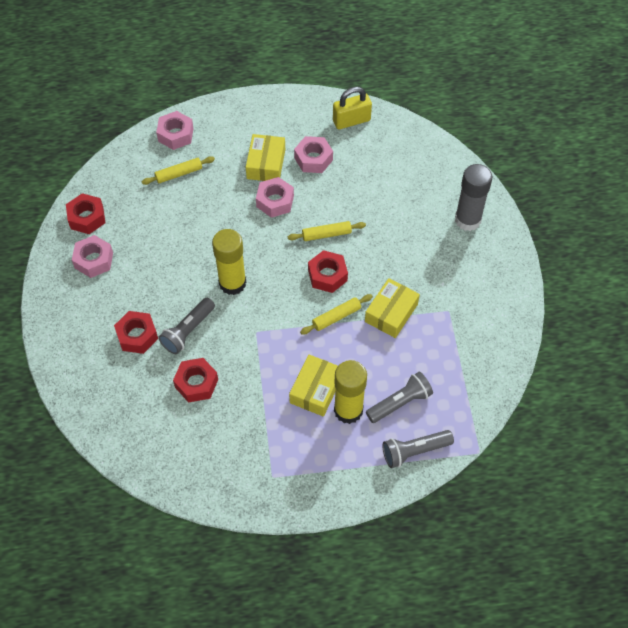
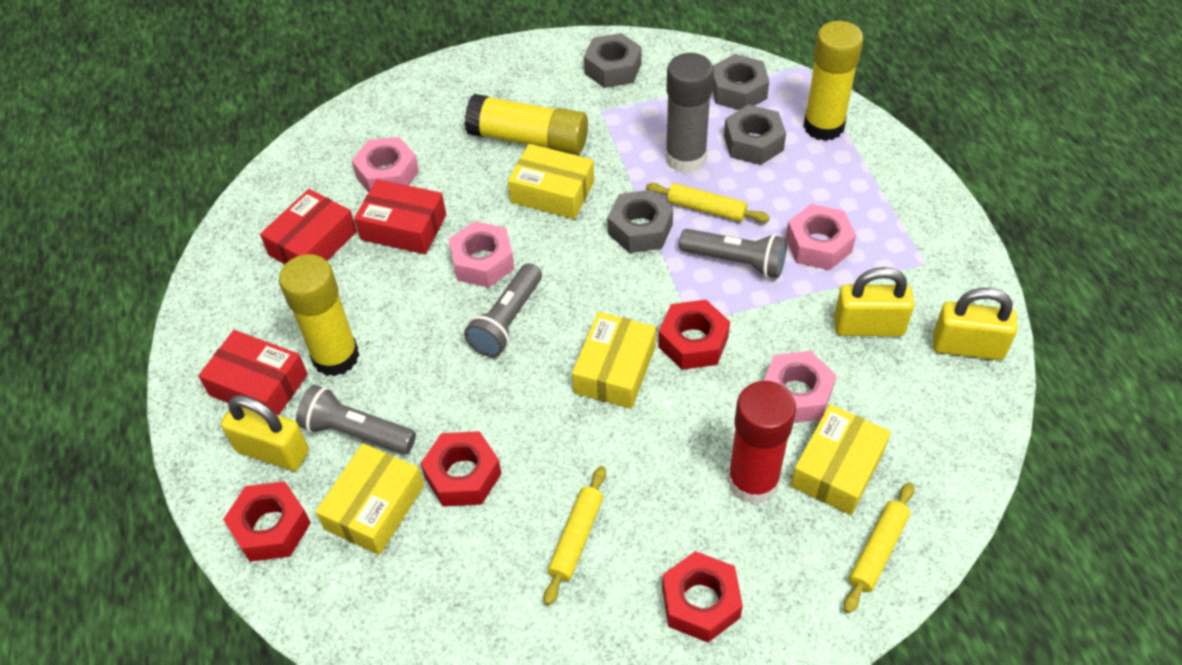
grey nut: 0 -> 4
red box: 0 -> 3
red glue stick: 0 -> 1
yellow box: 3 -> 4
yellow glue stick: 2 -> 3
yellow padlock: 1 -> 3

